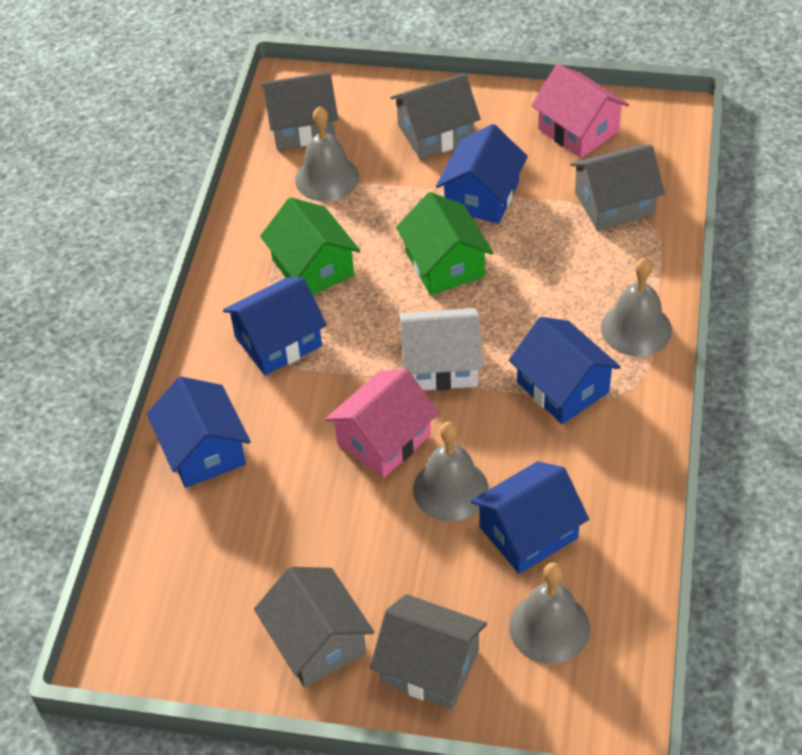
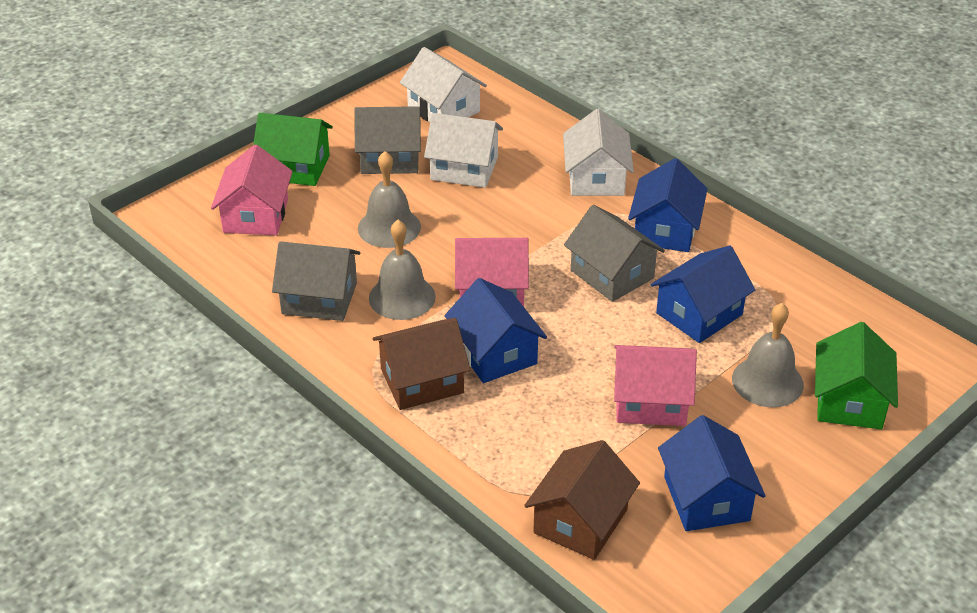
blue house: 5 -> 4
brown house: 0 -> 2
grey bell: 4 -> 3
grey house: 5 -> 3
pink house: 2 -> 3
white house: 1 -> 3

